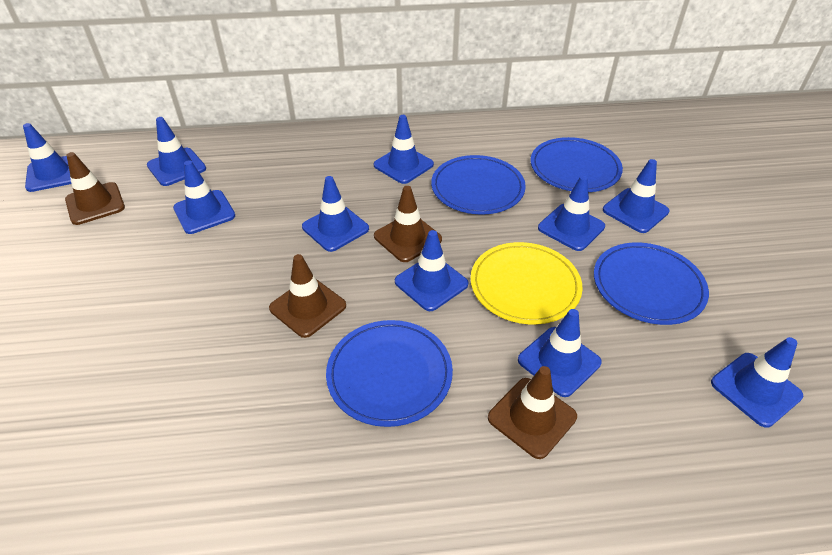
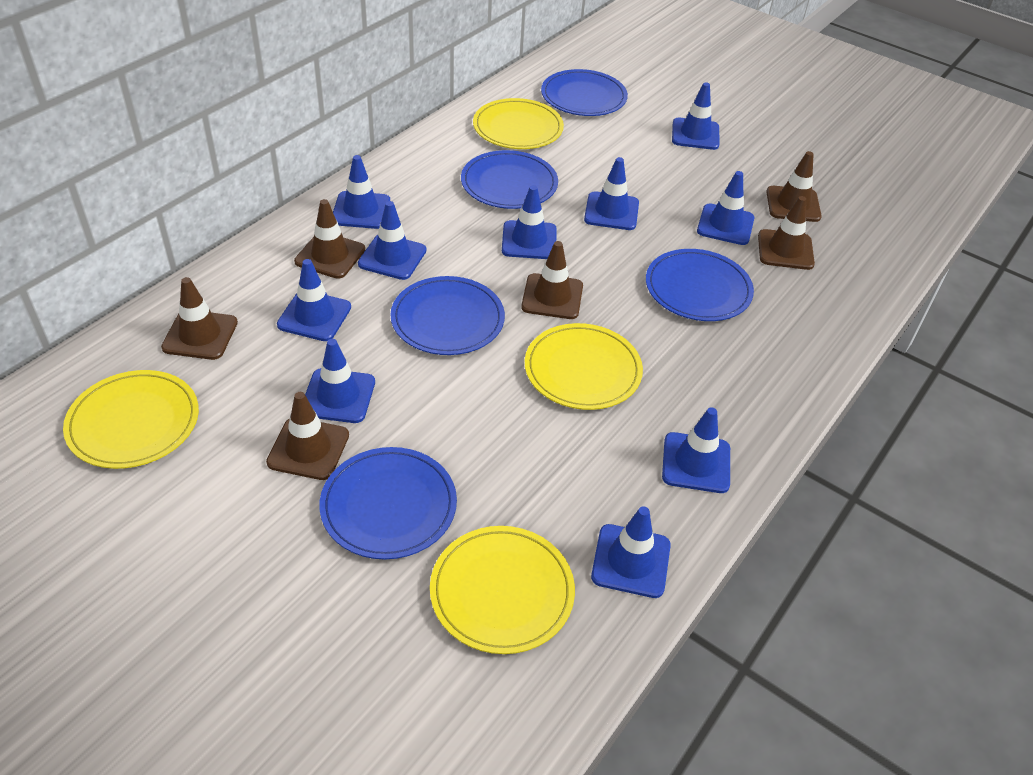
blue plate: 4 -> 5
brown traffic cone: 4 -> 6
yellow plate: 1 -> 4

